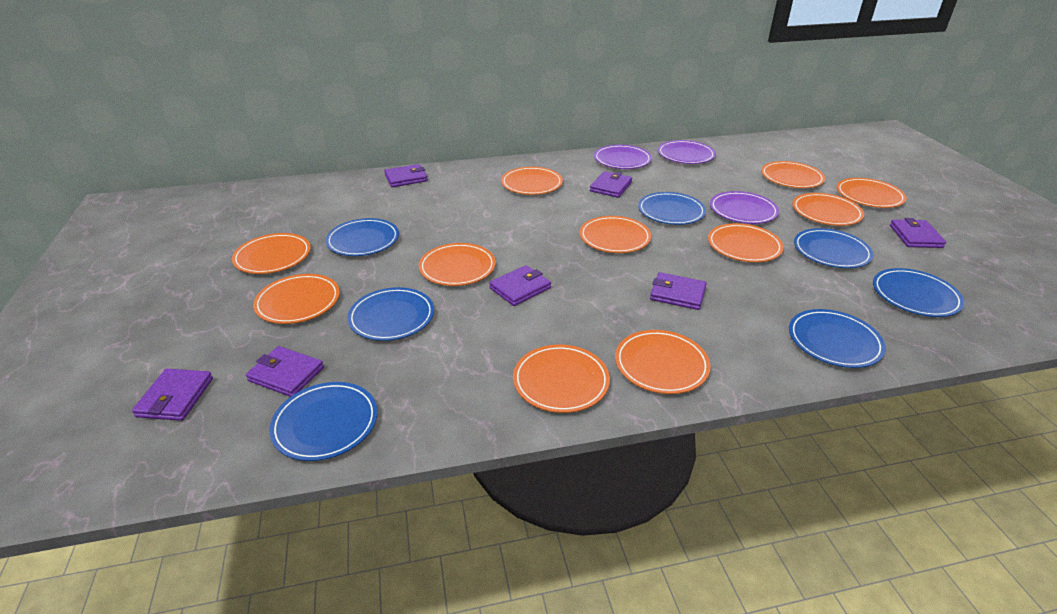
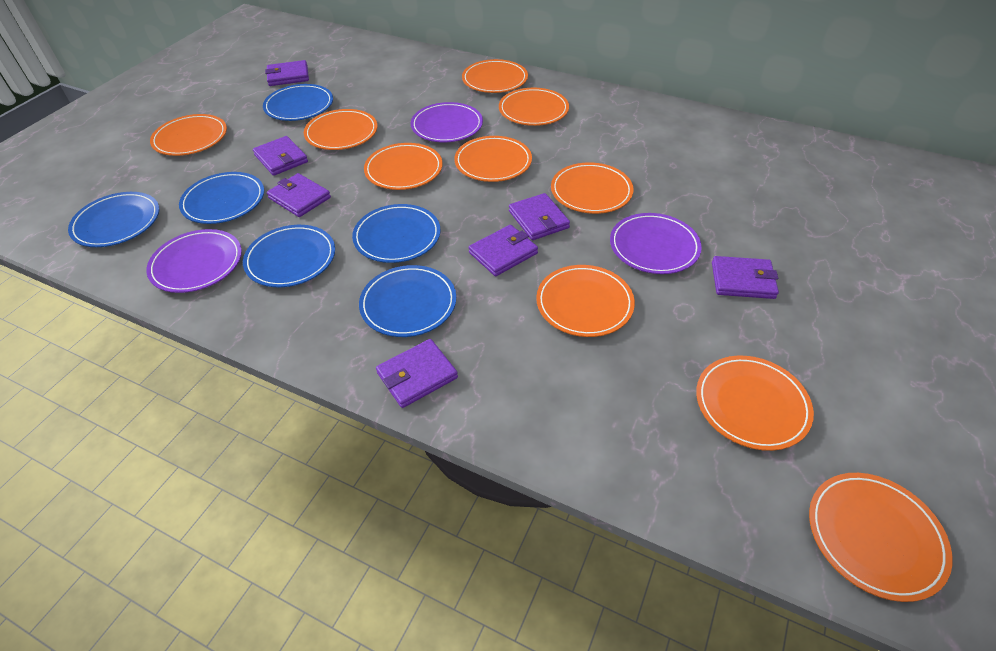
blue plate: 7 -> 6
orange plate: 11 -> 10

